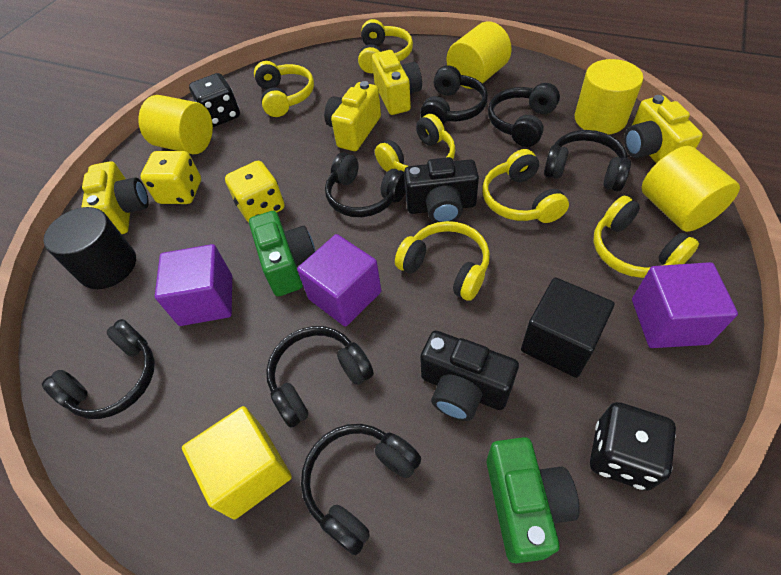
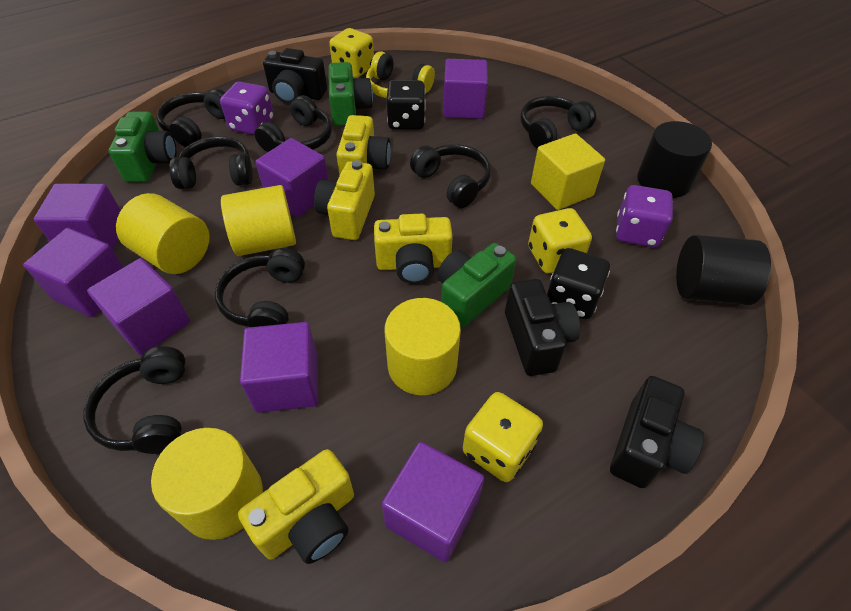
black camera: 2 -> 3
black cube: 1 -> 0
black cylinder: 1 -> 2
green camera: 2 -> 3
purple cube: 3 -> 7
purple dice: 0 -> 2
yellow dice: 2 -> 3
yellow headphones: 6 -> 1

